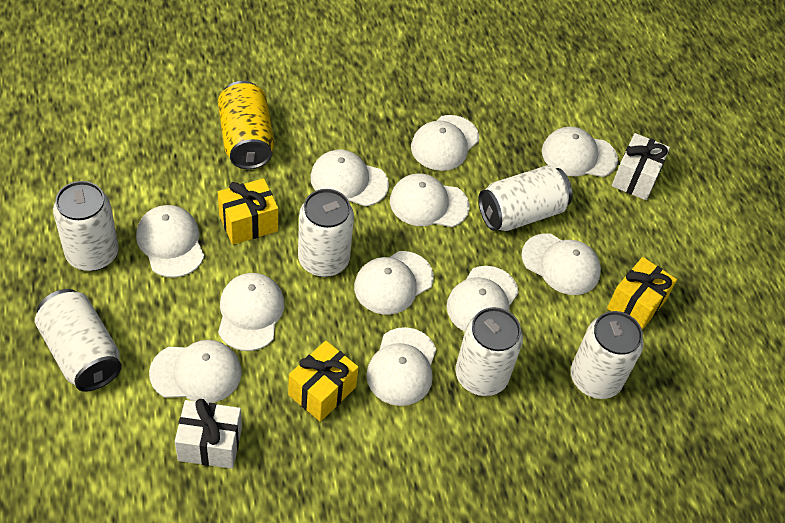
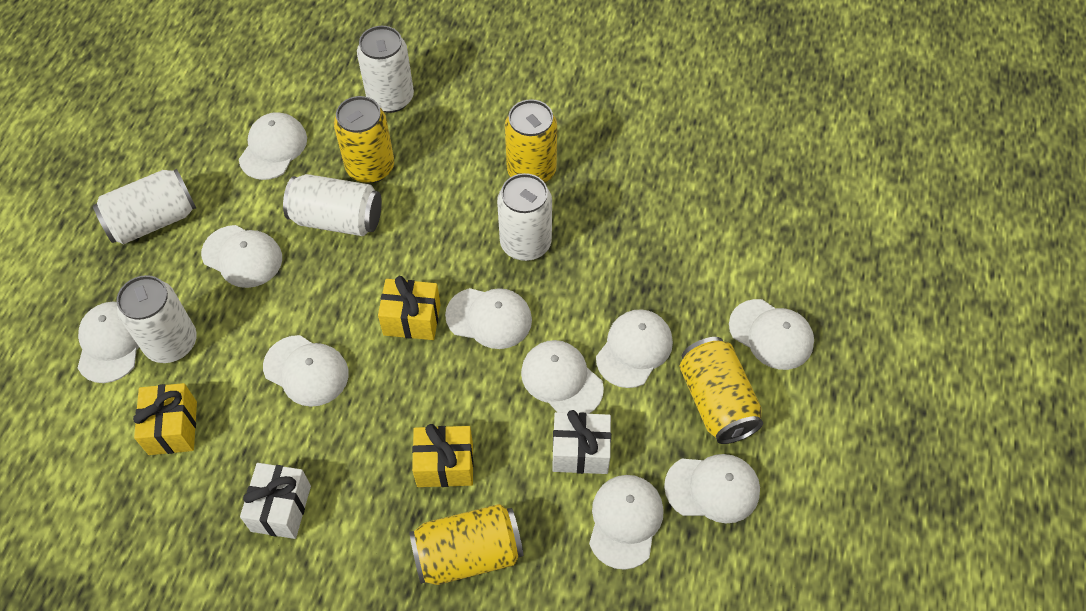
white can: 6 -> 5
white cap: 11 -> 10
yellow can: 1 -> 4

